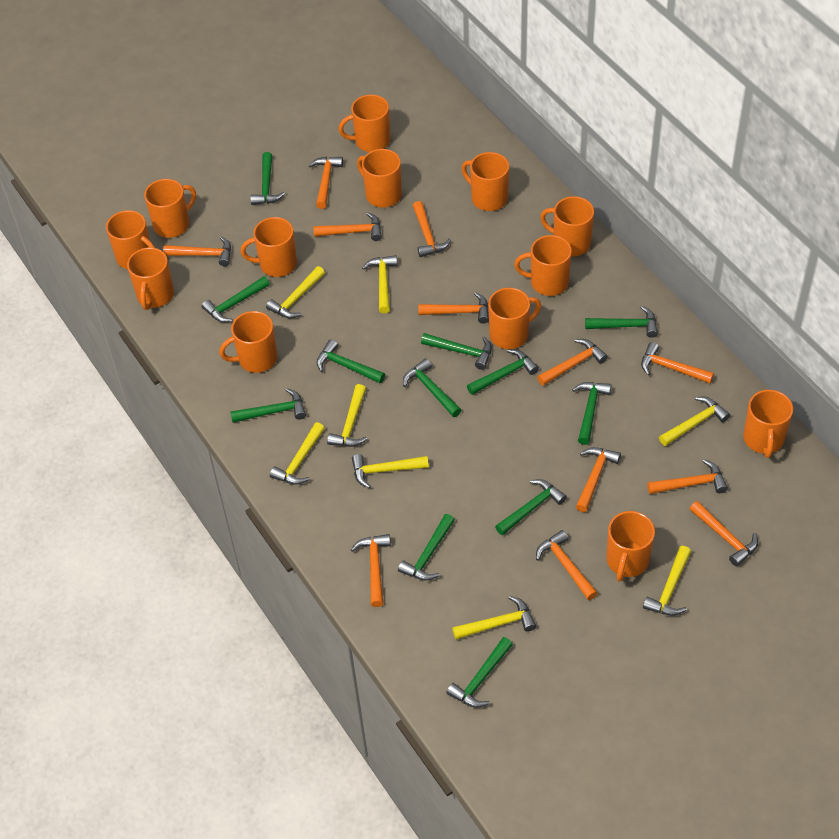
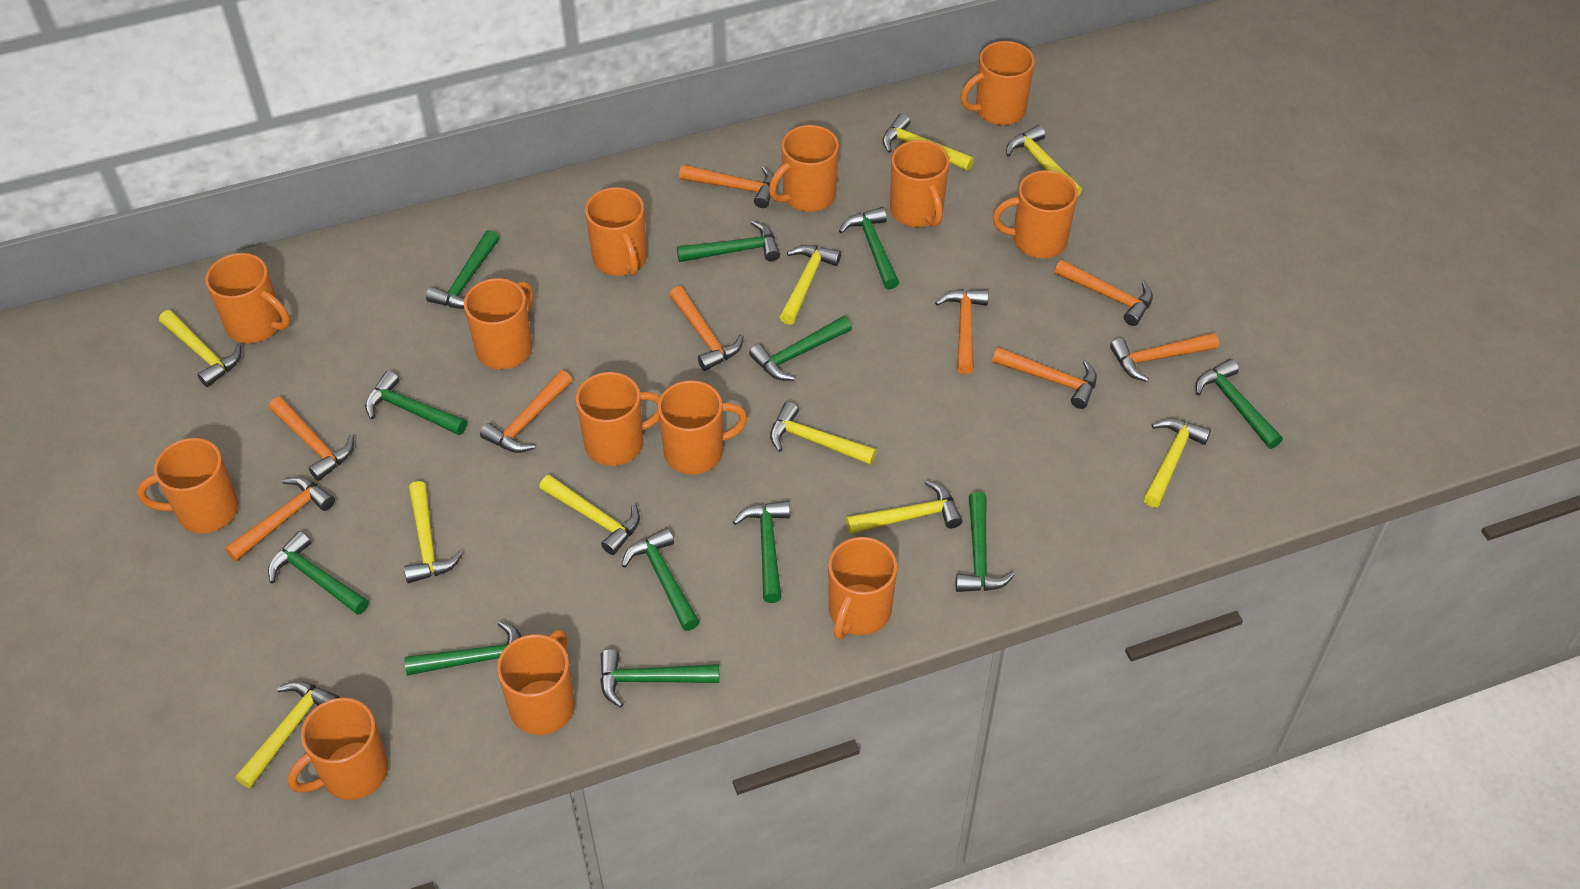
orange hammer: 12 -> 9
yellow hammer: 8 -> 10

